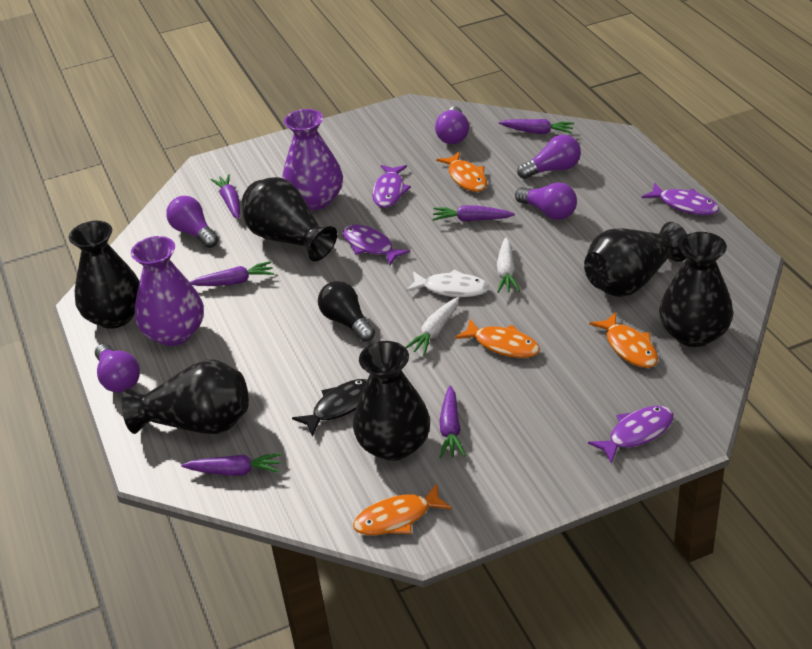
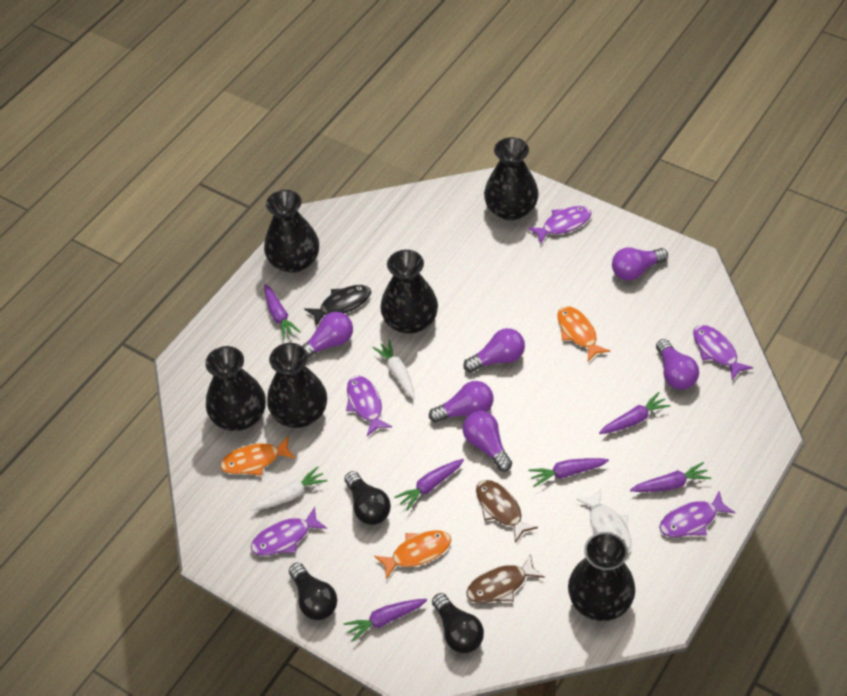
black light bulb: 1 -> 3
brown fish: 0 -> 2
orange fish: 4 -> 3
purple fish: 4 -> 5
purple light bulb: 5 -> 6
purple vase: 2 -> 0

